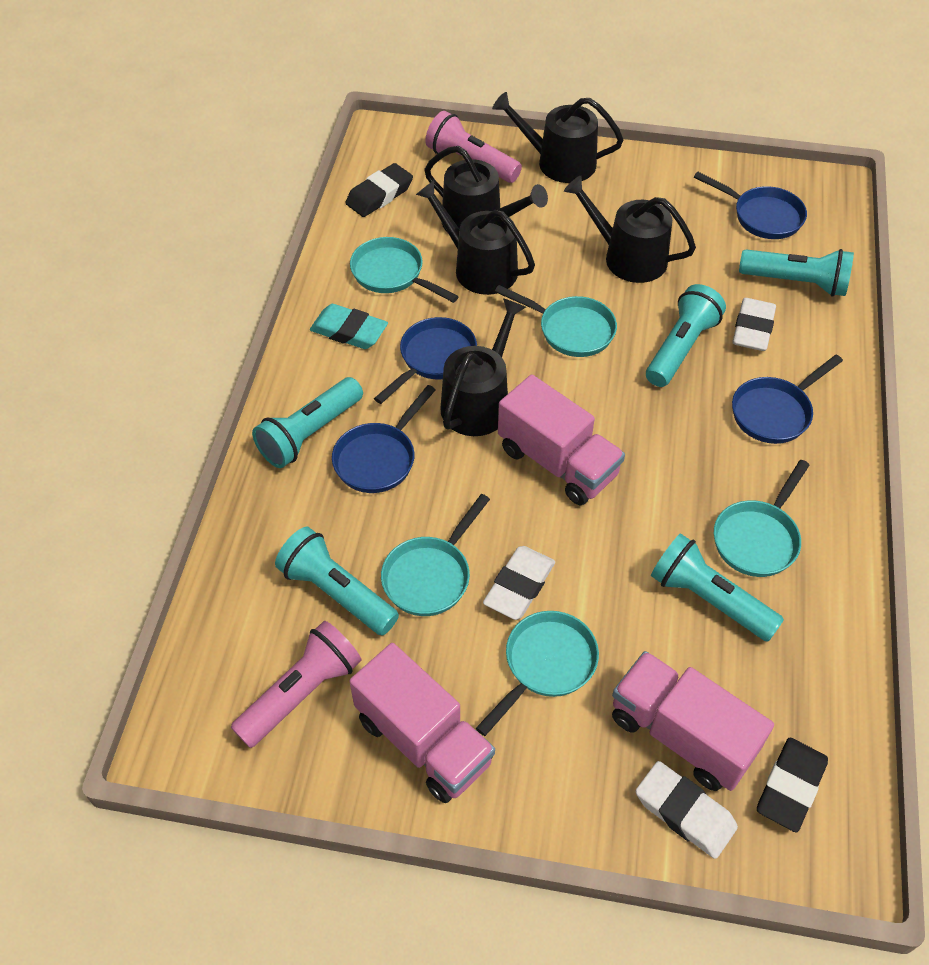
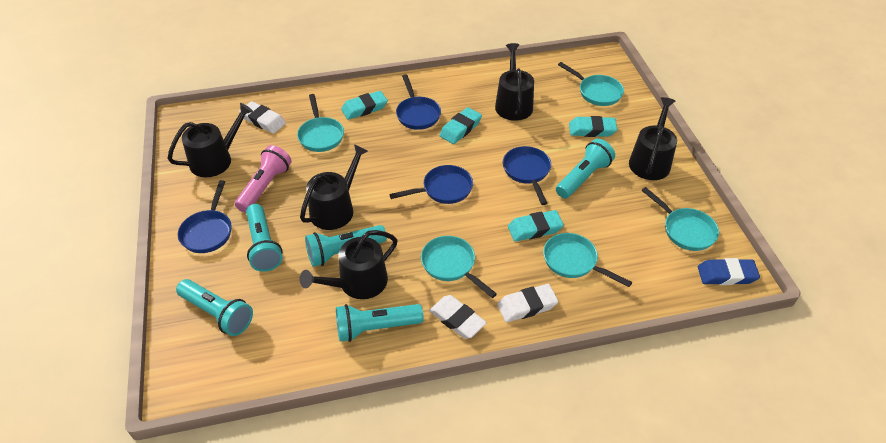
black eraser: 2 -> 0
blue eraser: 0 -> 1
pink flashlight: 2 -> 1
pink truck: 3 -> 0
turquoise eraser: 1 -> 4

